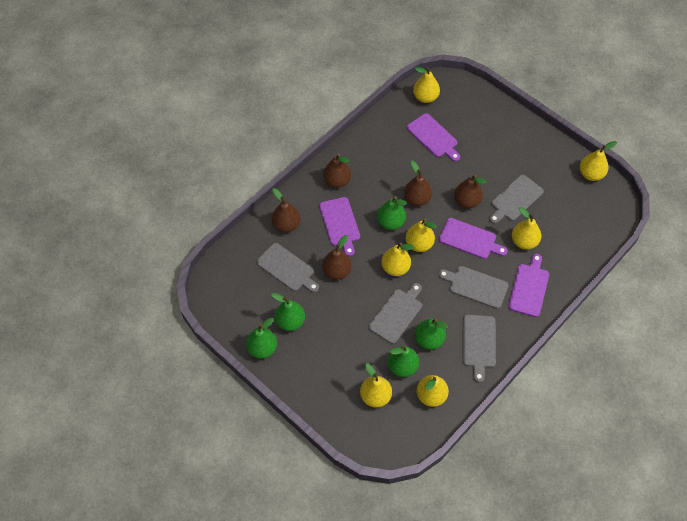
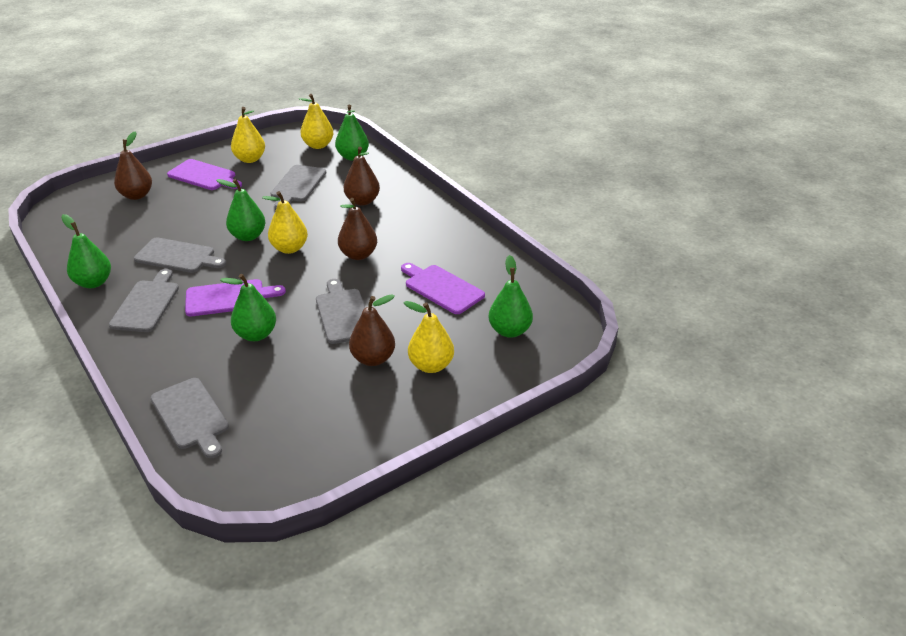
brown pear: 5 -> 4
purple cutting board: 4 -> 3
yellow pear: 7 -> 4

